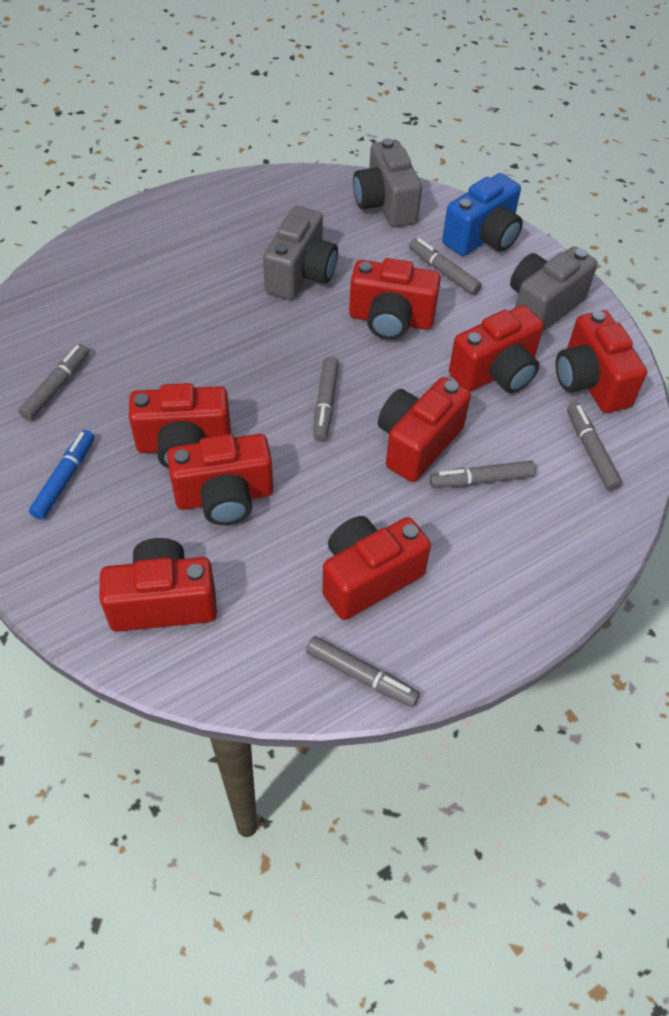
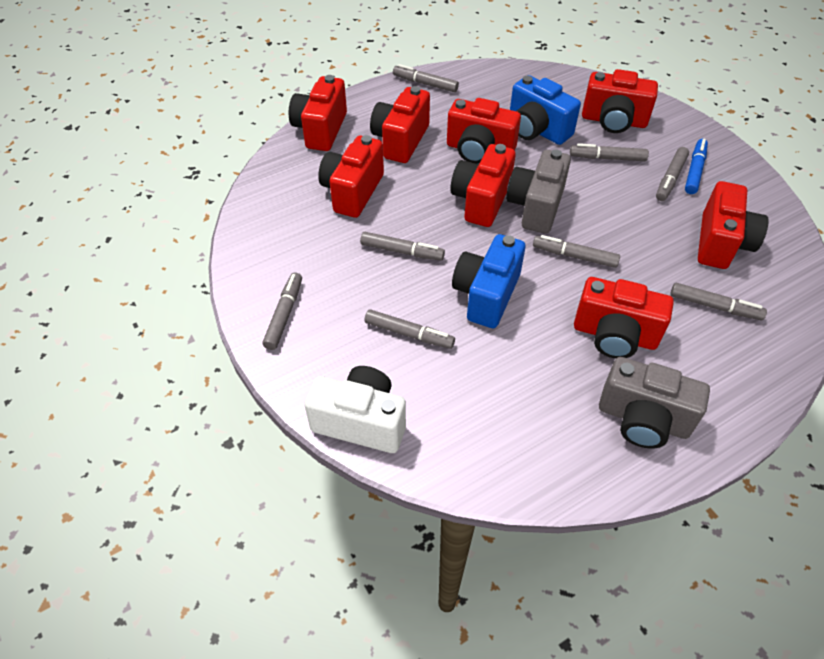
blue camera: 1 -> 2
grey camera: 3 -> 2
grey marker: 6 -> 8
white camera: 0 -> 1

